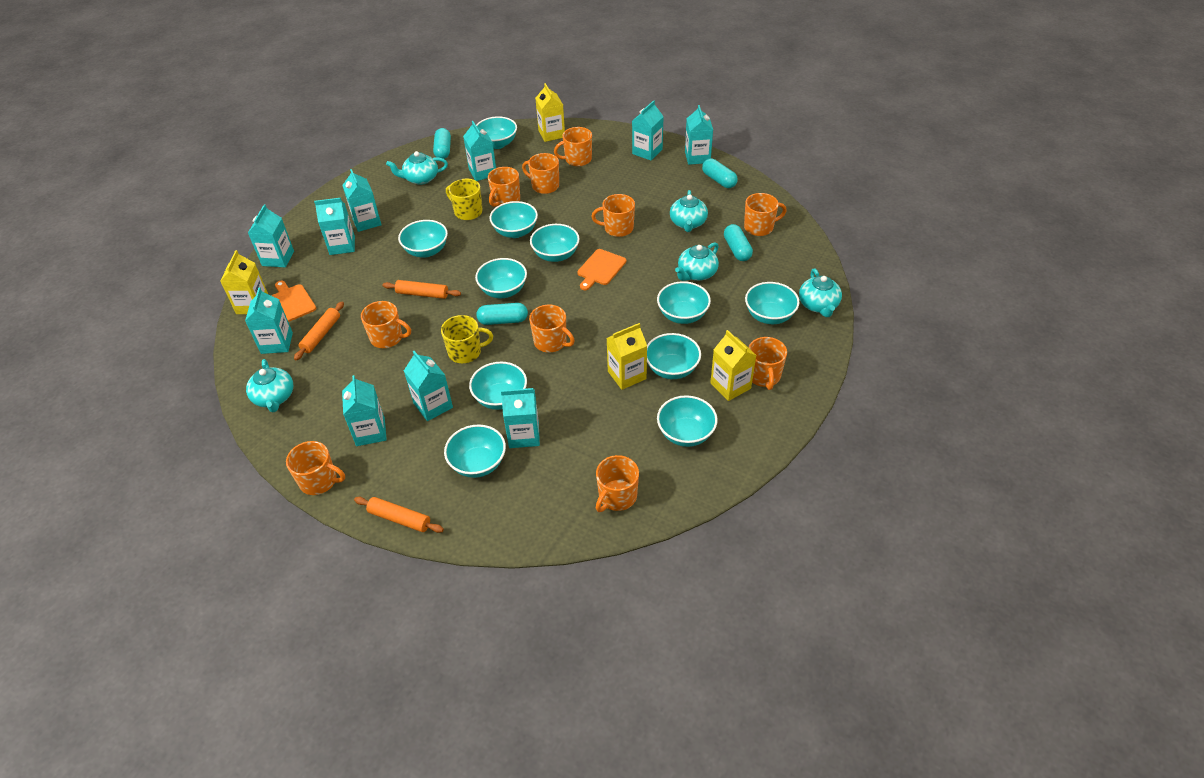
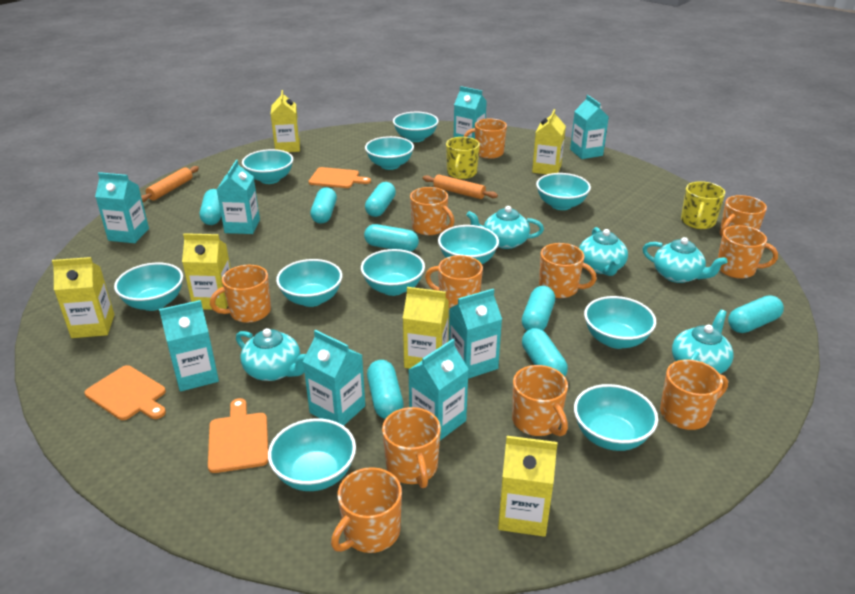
orange cutting board: 2 -> 3
orange mug: 10 -> 11
orange rolling pin: 3 -> 2
turquoise capsule: 4 -> 8
turquoise carton: 10 -> 8
yellow carton: 4 -> 6

